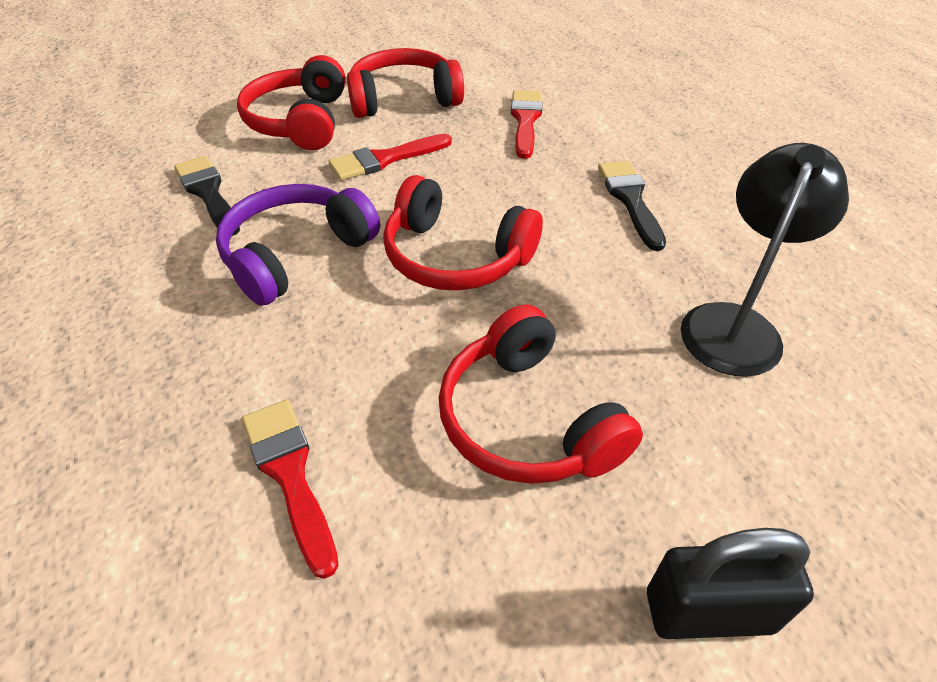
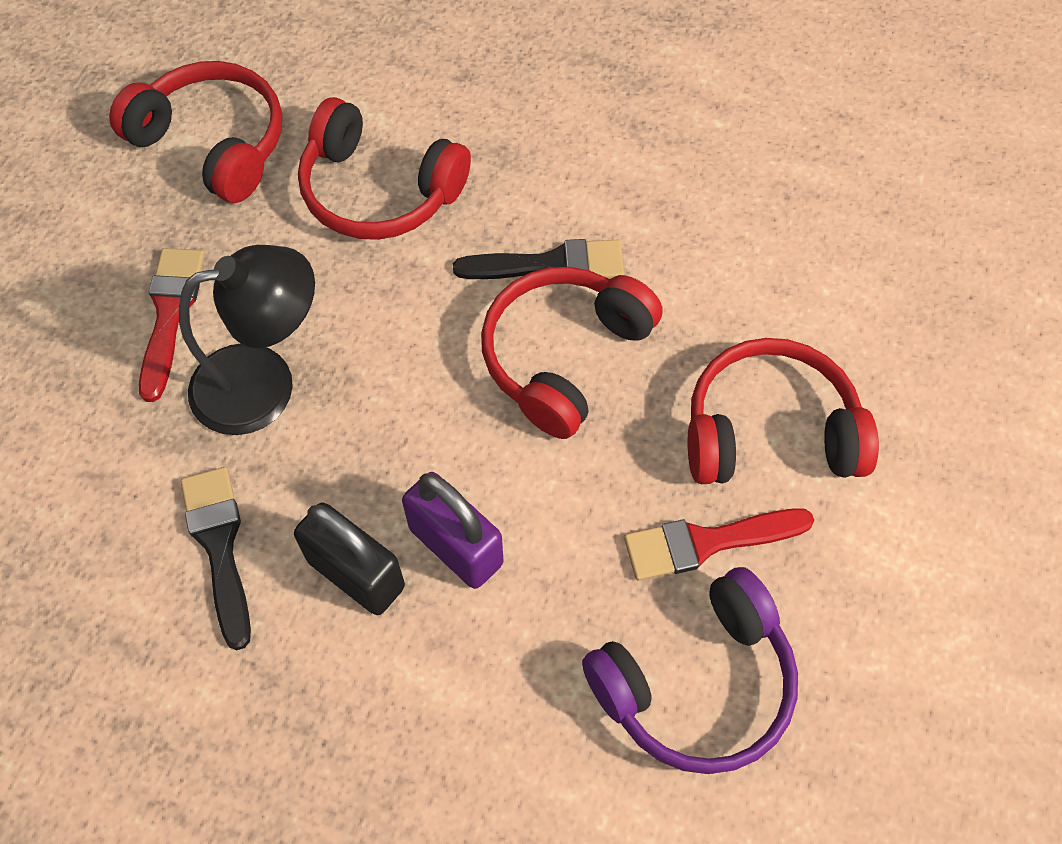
purple padlock: 0 -> 1
red brush: 3 -> 2

